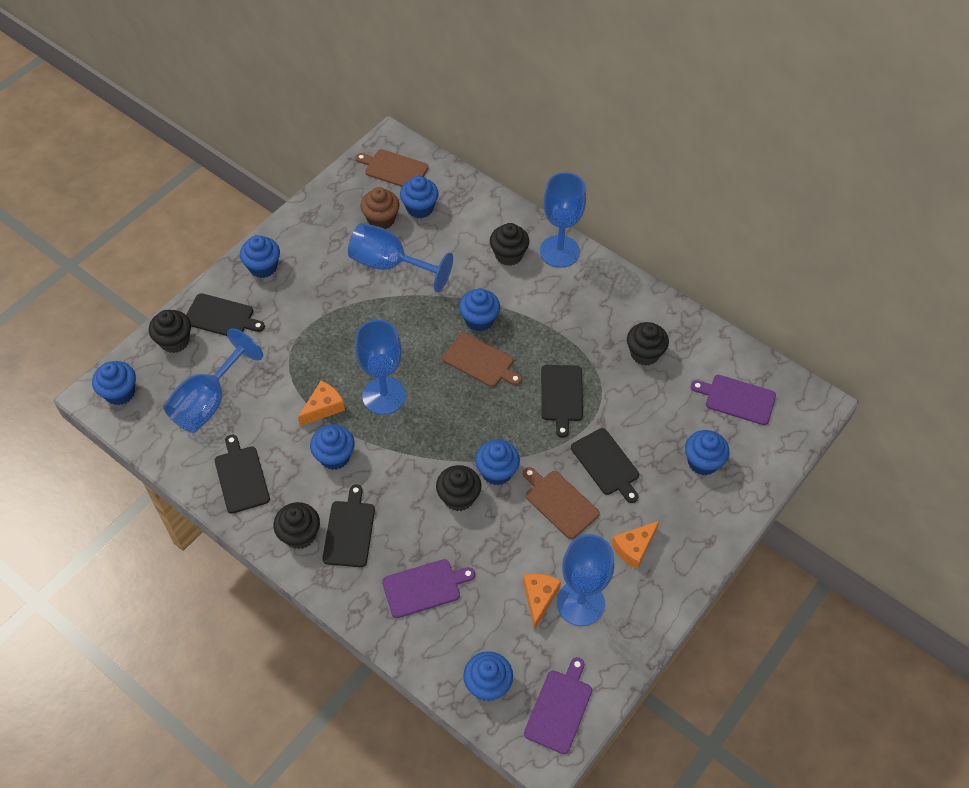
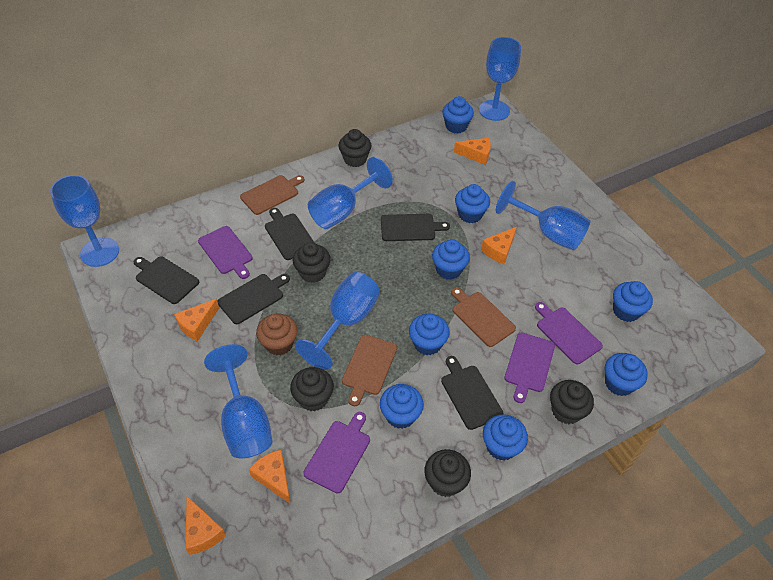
blue goblet: 5 -> 6
orange cheese: 3 -> 5
purple cutting board: 3 -> 4

